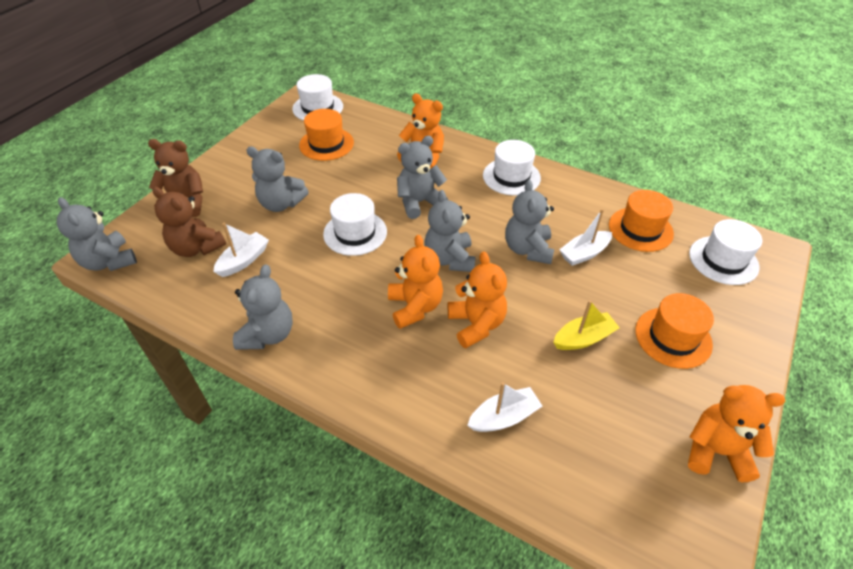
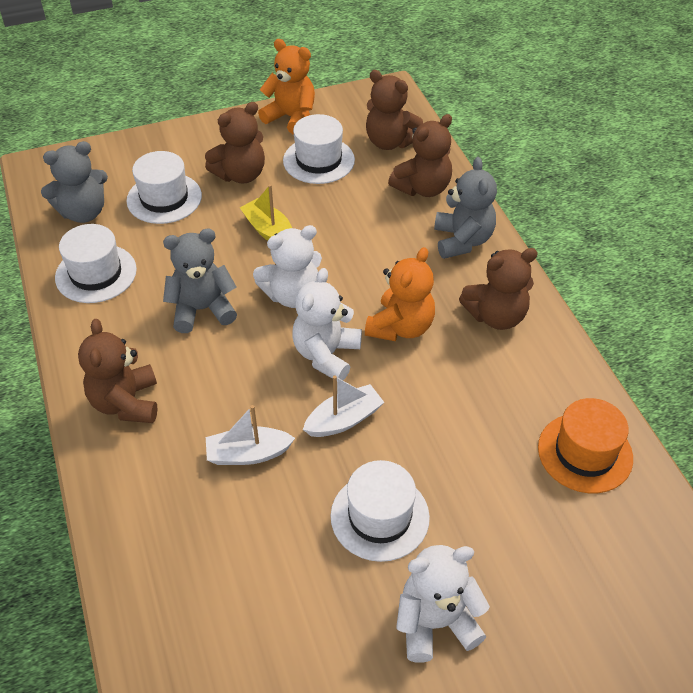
brown teddy bear: 2 -> 5
grey teddy bear: 6 -> 3
orange hat: 3 -> 1
orange teddy bear: 4 -> 2
white boat: 3 -> 2
white teddy bear: 0 -> 3

